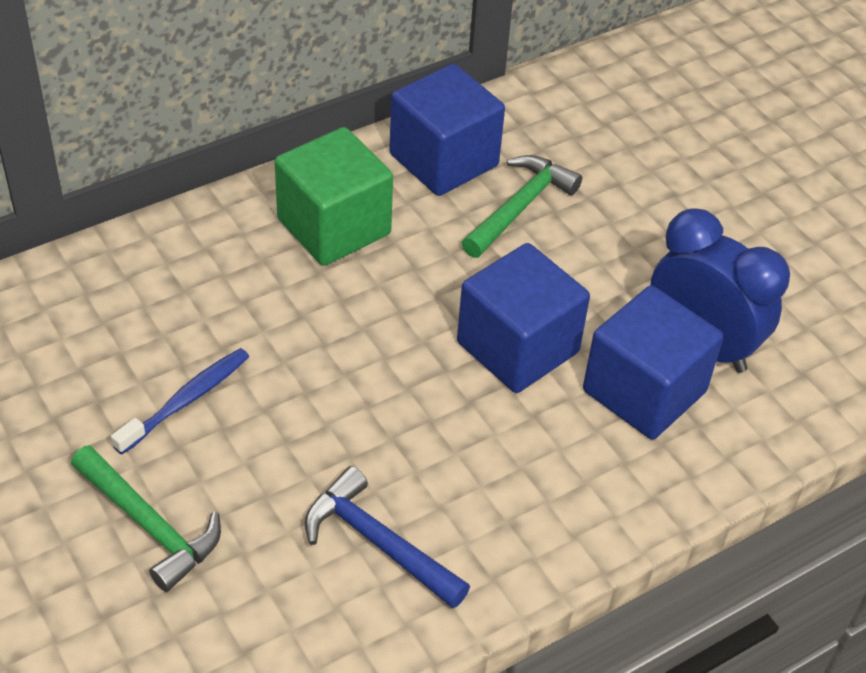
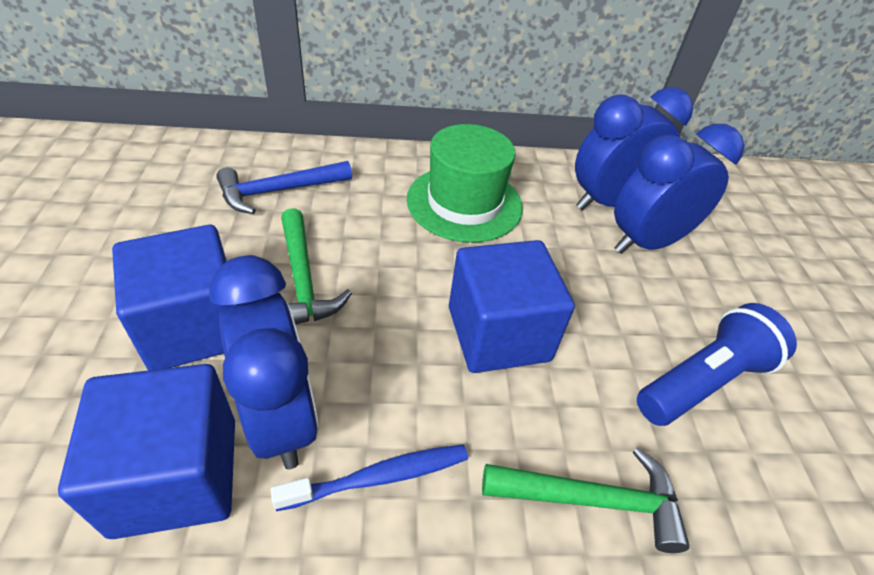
blue clock: 1 -> 3
blue flashlight: 0 -> 1
green cube: 1 -> 0
green hat: 0 -> 1

